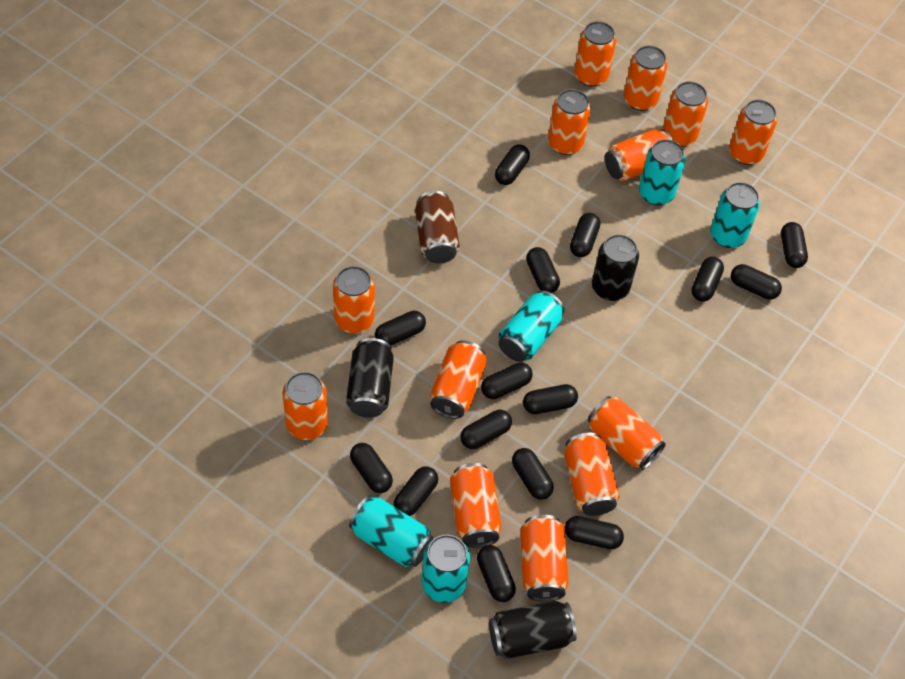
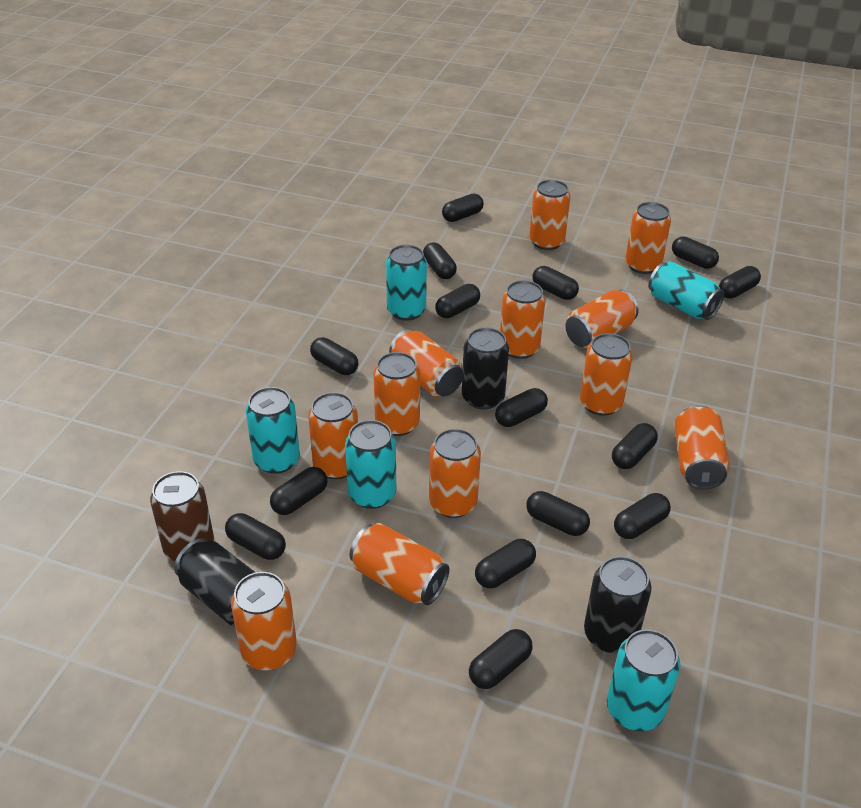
orange can: 13 -> 12

